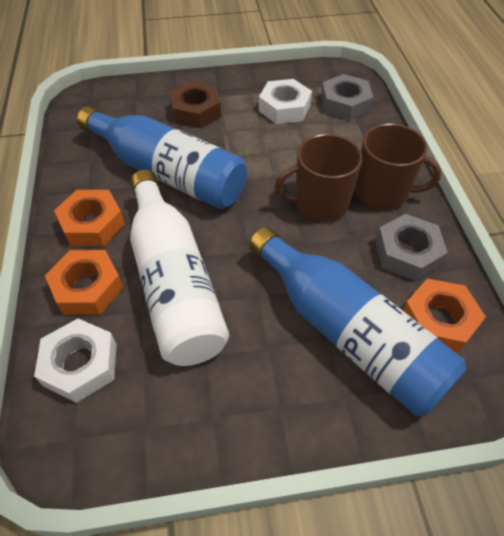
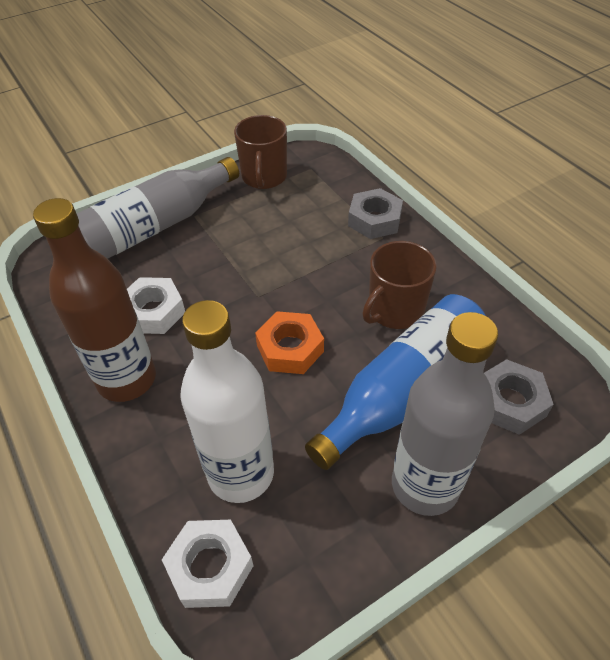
blue bottle: 2 -> 1
brown bottle: 0 -> 1
brown nut: 1 -> 0
grey bottle: 0 -> 2
orange nut: 3 -> 1

